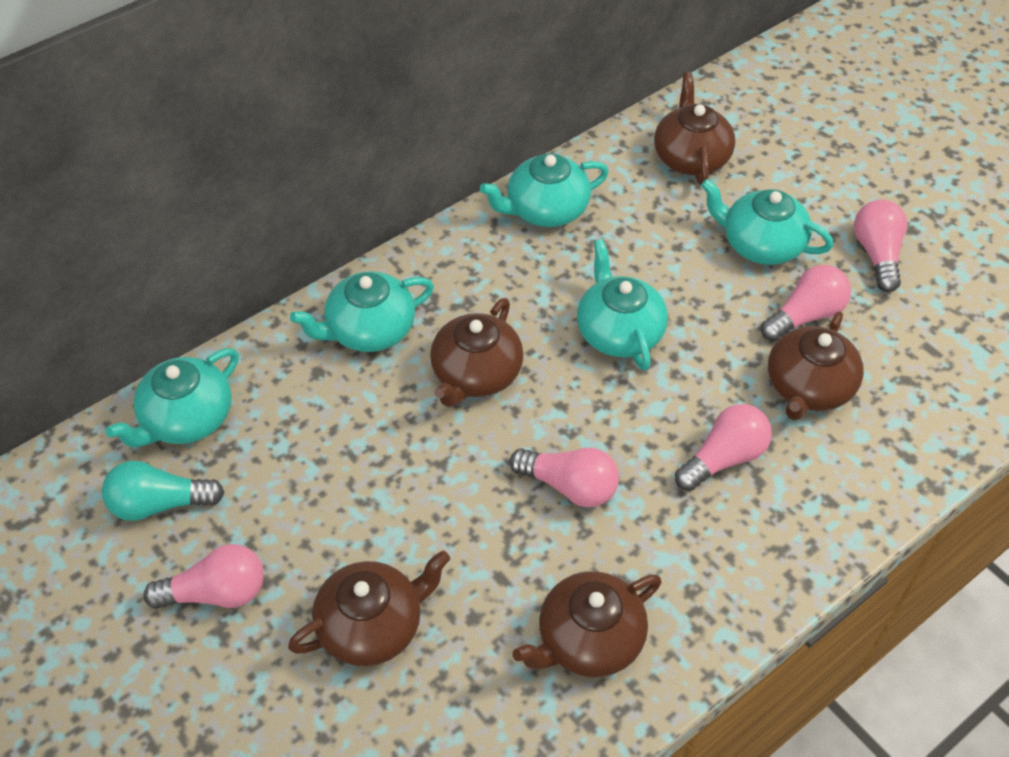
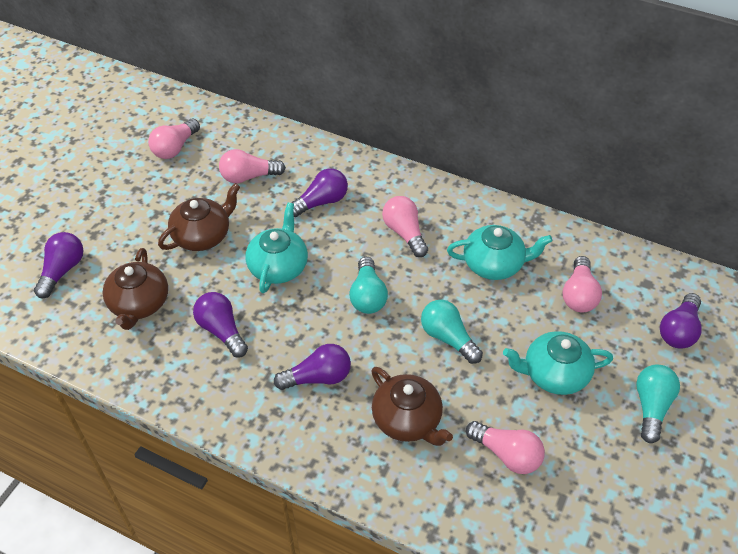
brown teapot: 5 -> 3
purple light bulb: 0 -> 5
turquoise light bulb: 1 -> 3
turquoise teapot: 5 -> 3

